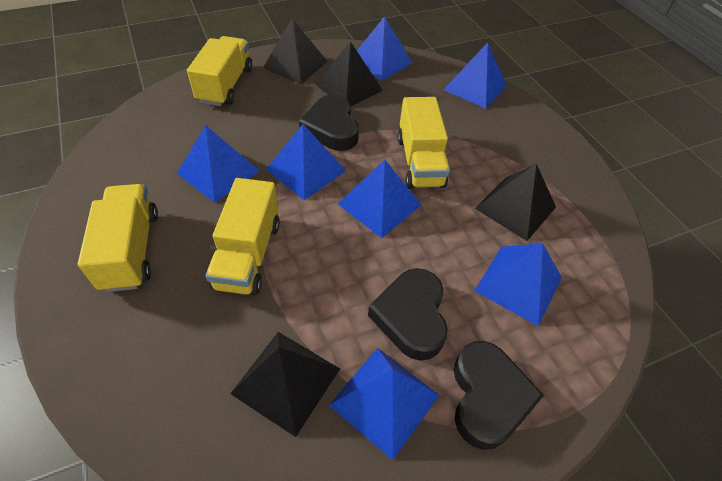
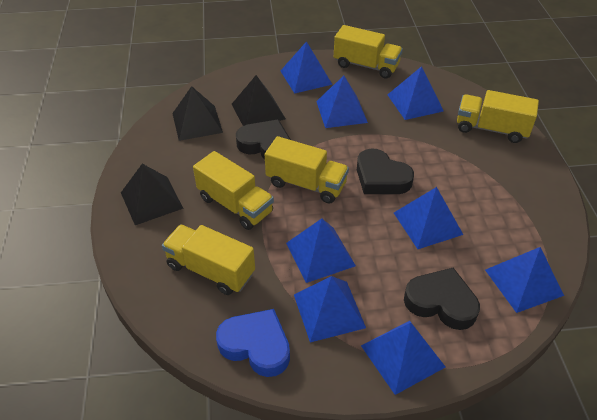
black pyramid: 4 -> 3
blue heart: 0 -> 1
blue pyramid: 7 -> 8
yellow truck: 4 -> 5

